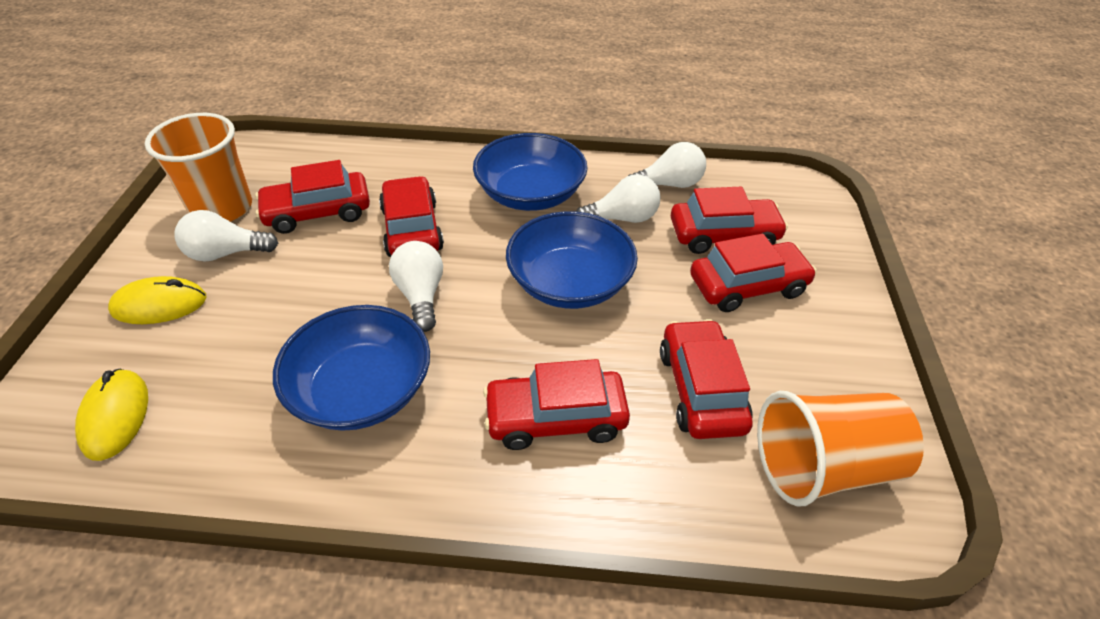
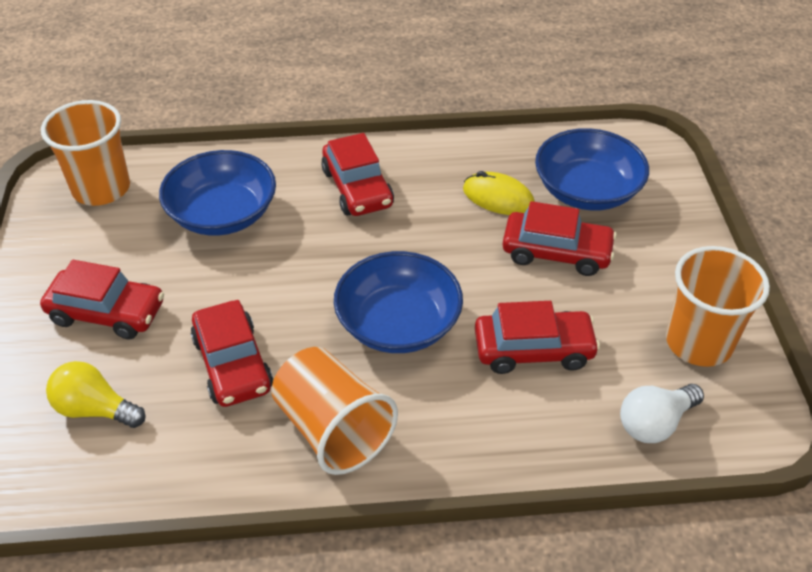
orange cup: 2 -> 3
red car: 6 -> 5
white light bulb: 4 -> 1
yellow light bulb: 0 -> 1
yellow mouse: 2 -> 1

